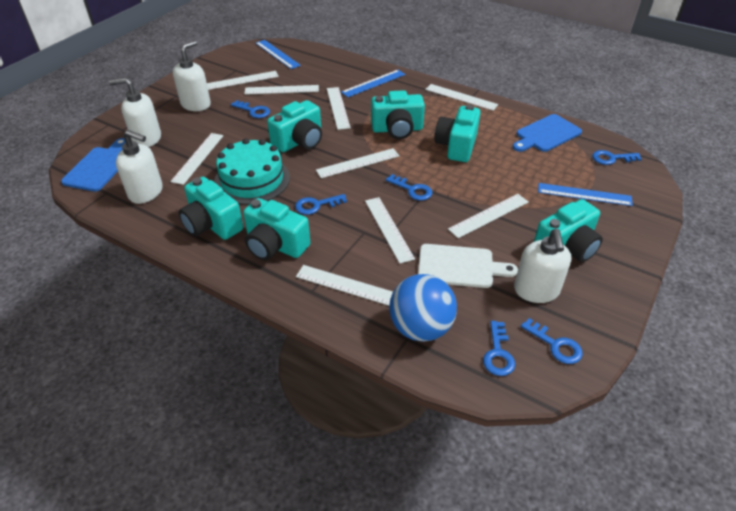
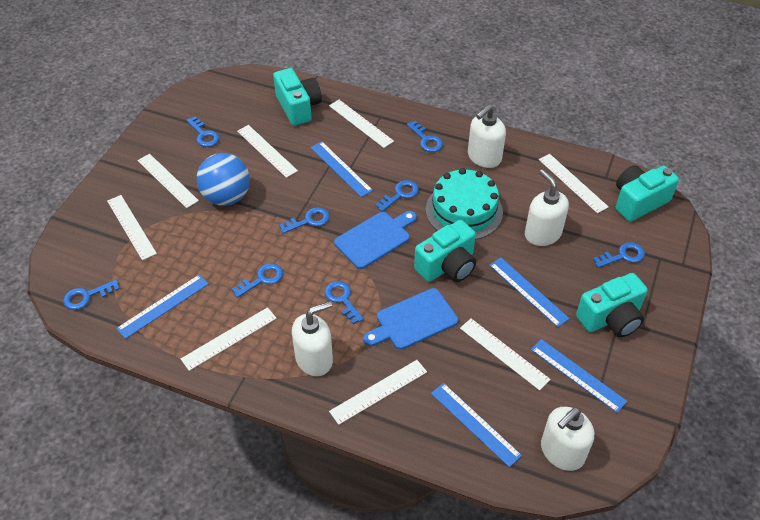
blue key: 6 -> 8
blue ruler: 3 -> 5
turquoise camera: 6 -> 4
white cutting board: 1 -> 0
white ruler: 9 -> 8

